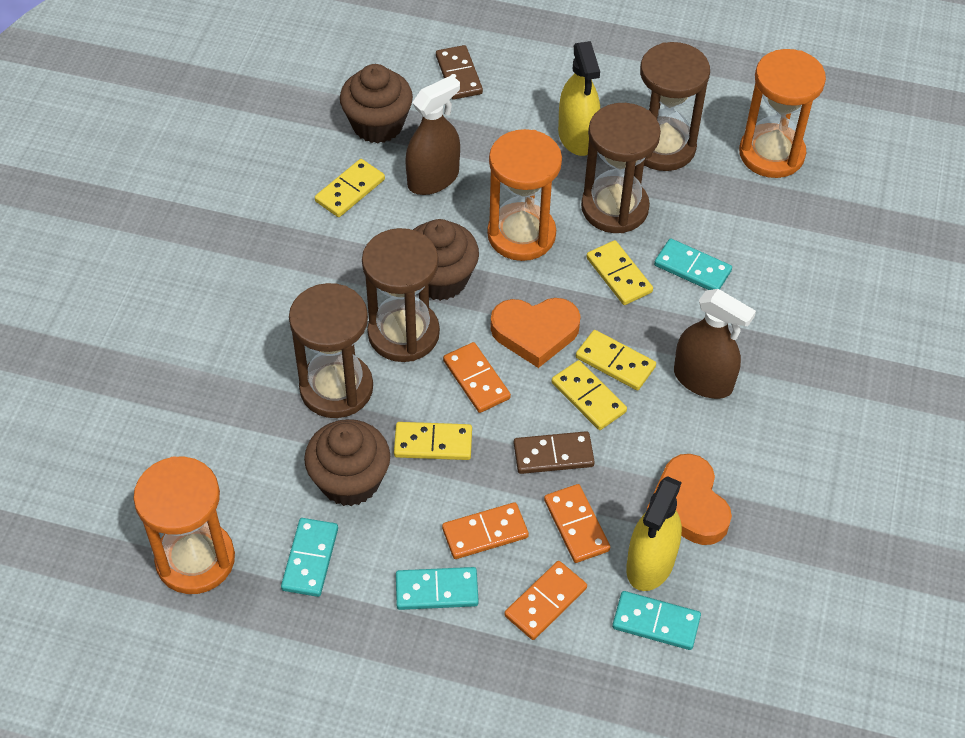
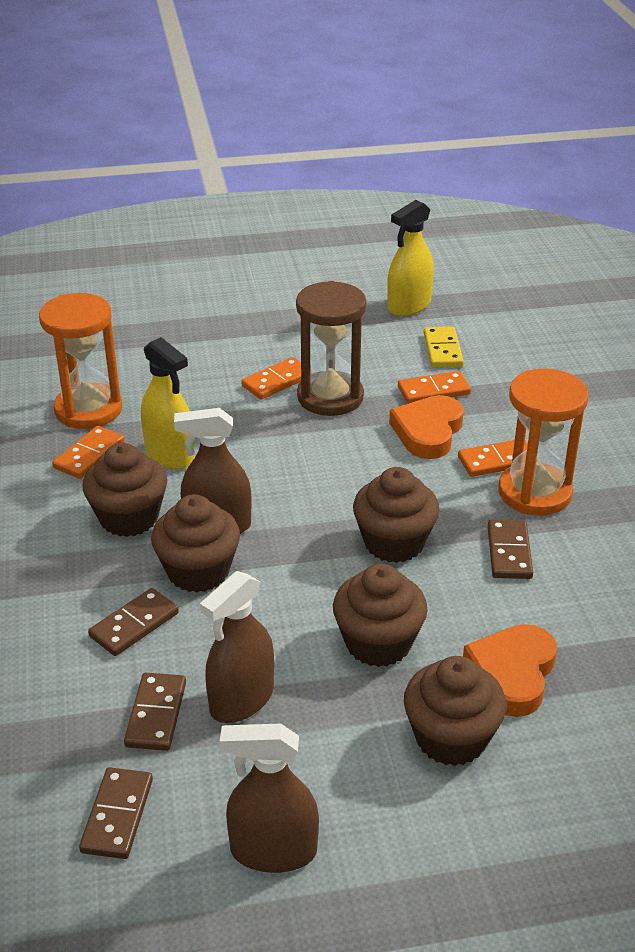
brown cupcake: 3 -> 5
brown domino: 2 -> 4
brown hourglass: 4 -> 1
brown spray bottle: 2 -> 3
orange hourglass: 3 -> 2
turquoise domino: 4 -> 0
yellow domino: 5 -> 1

